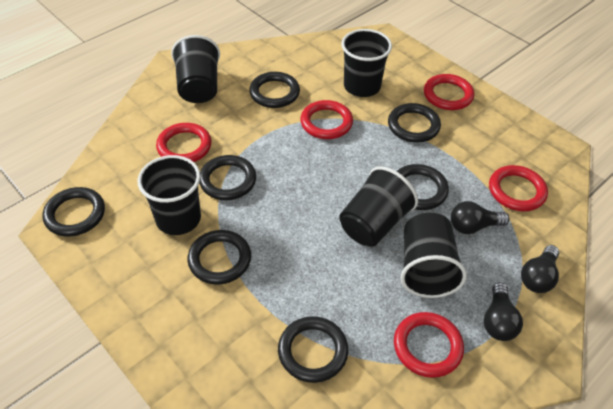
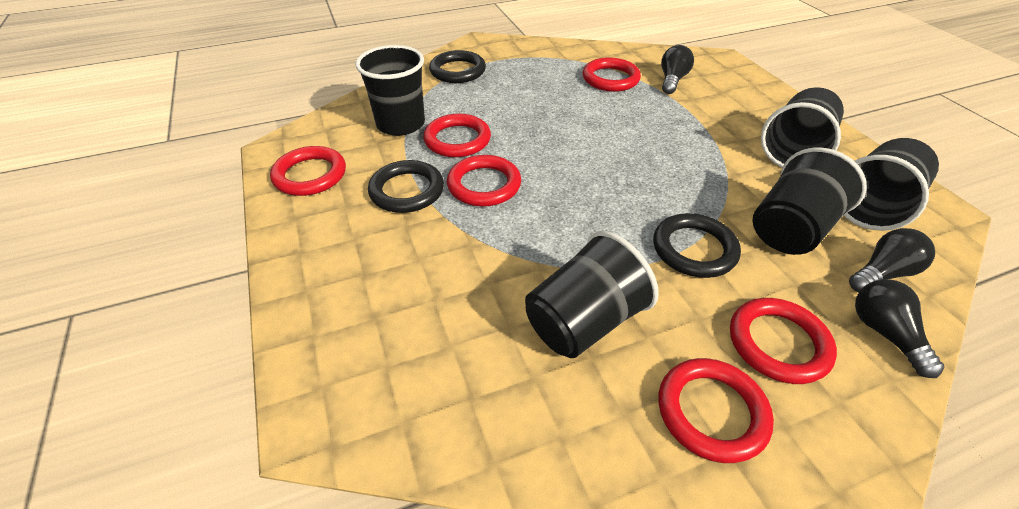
black ring: 7 -> 3
red ring: 5 -> 6

